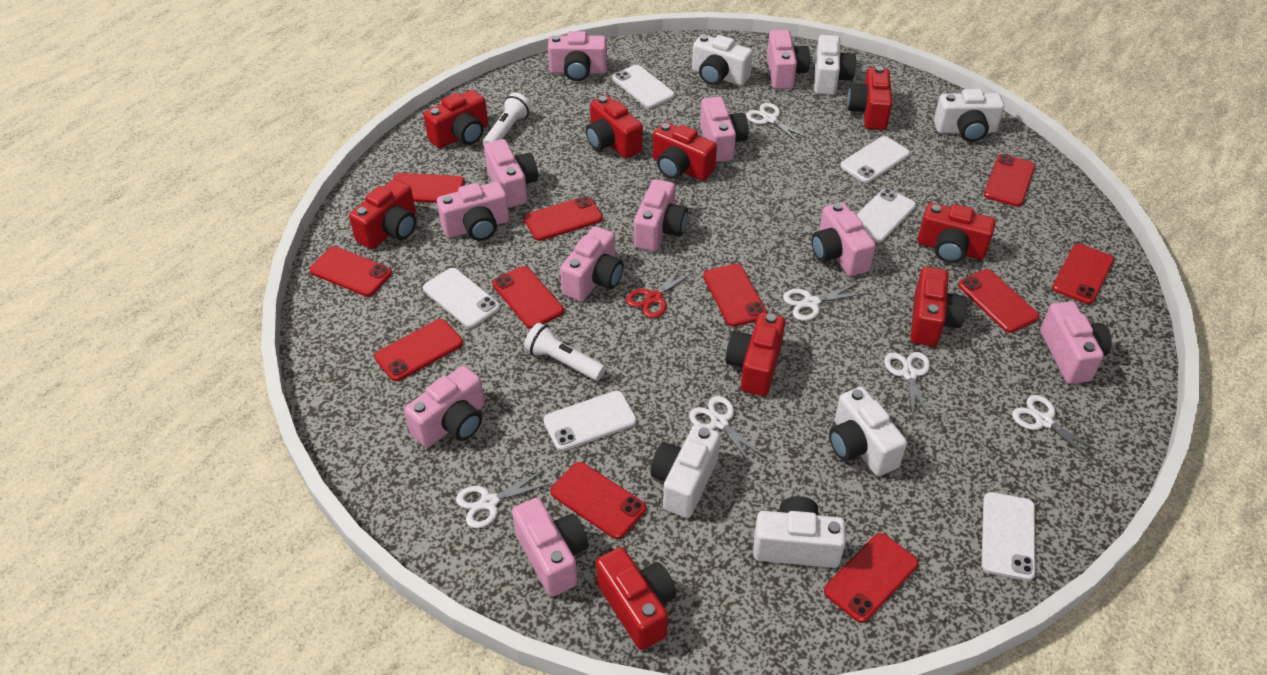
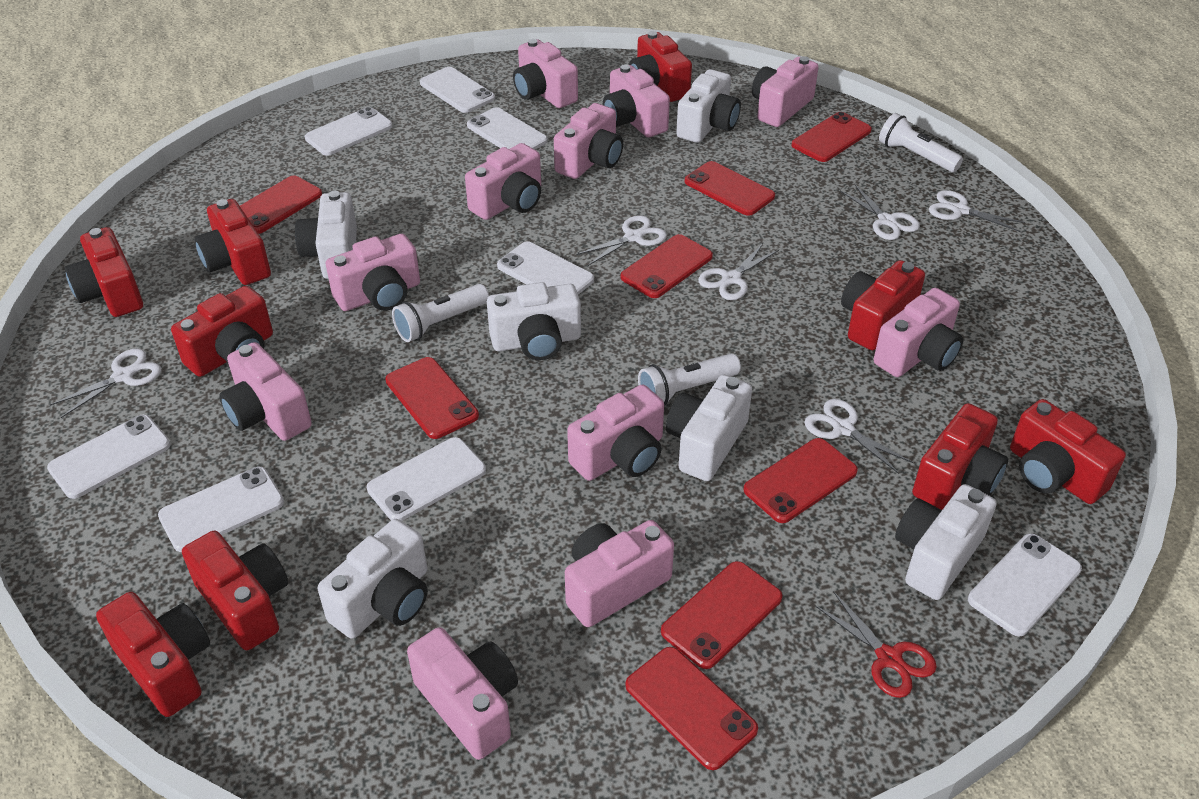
red phone: 11 -> 8
white flashlight: 2 -> 3
white phone: 6 -> 8

